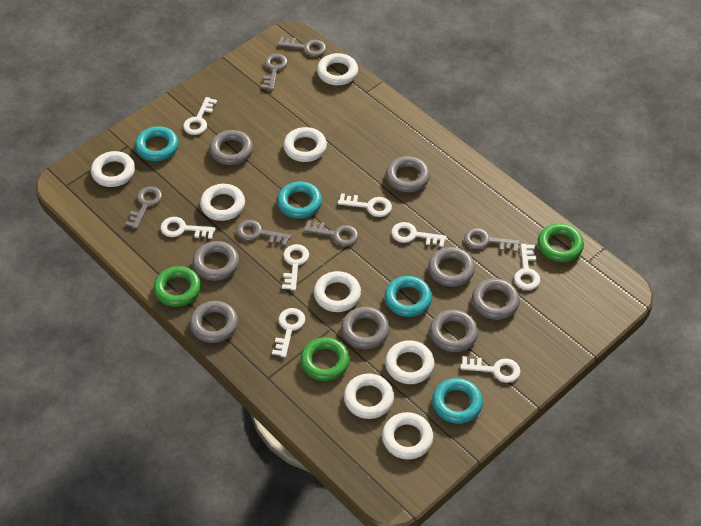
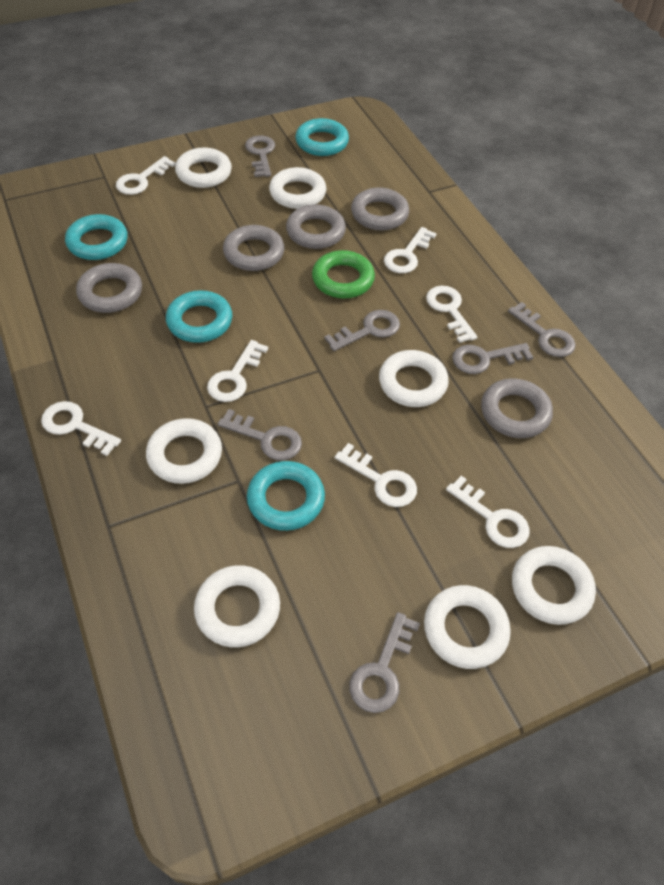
green ring: 3 -> 1
grey ring: 8 -> 5
white key: 8 -> 7
white ring: 8 -> 7

